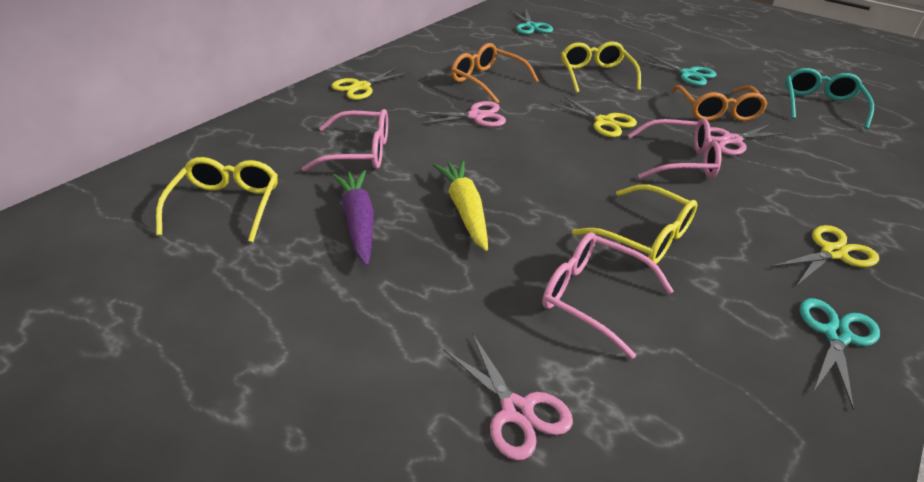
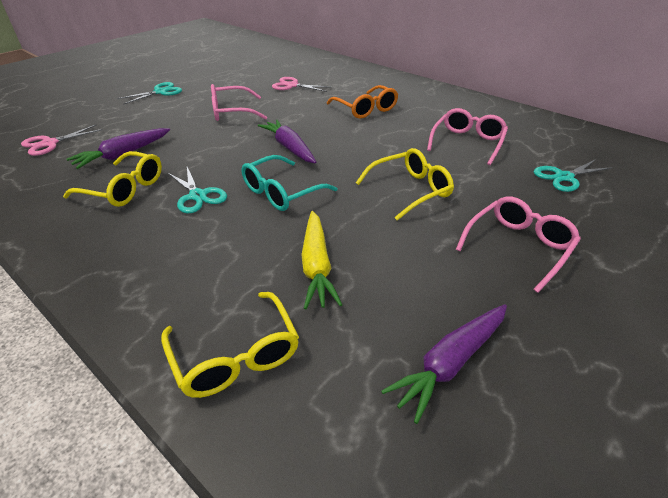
orange glasses: 2 -> 1
pink scissors: 3 -> 2
purple carrot: 1 -> 3
yellow scissors: 3 -> 0

